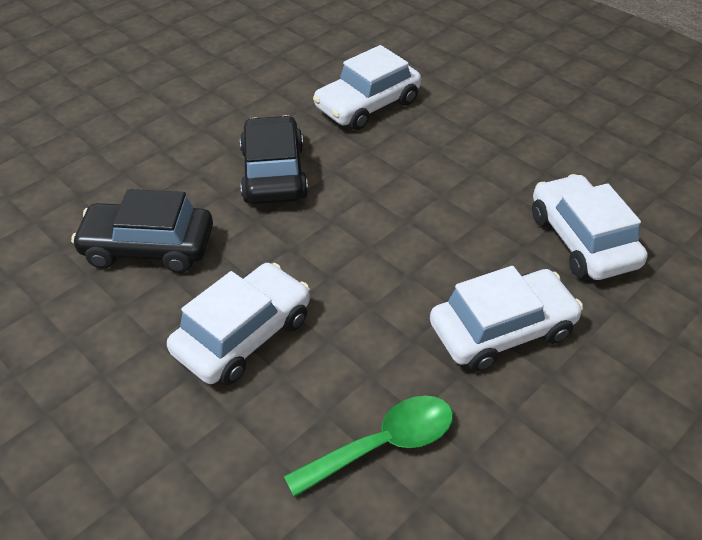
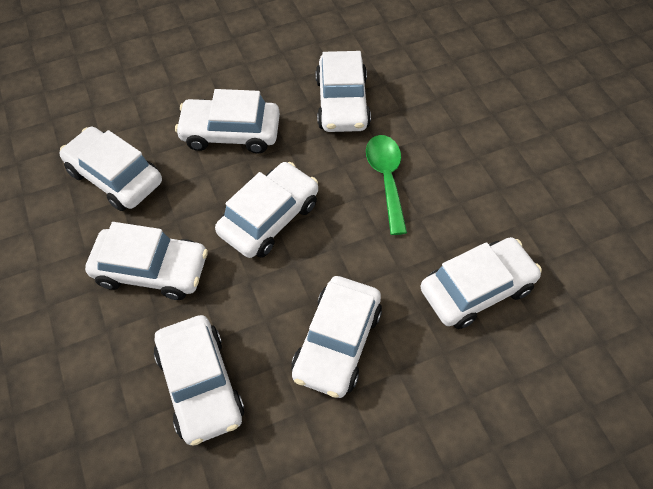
black car: 2 -> 0
white car: 4 -> 8

